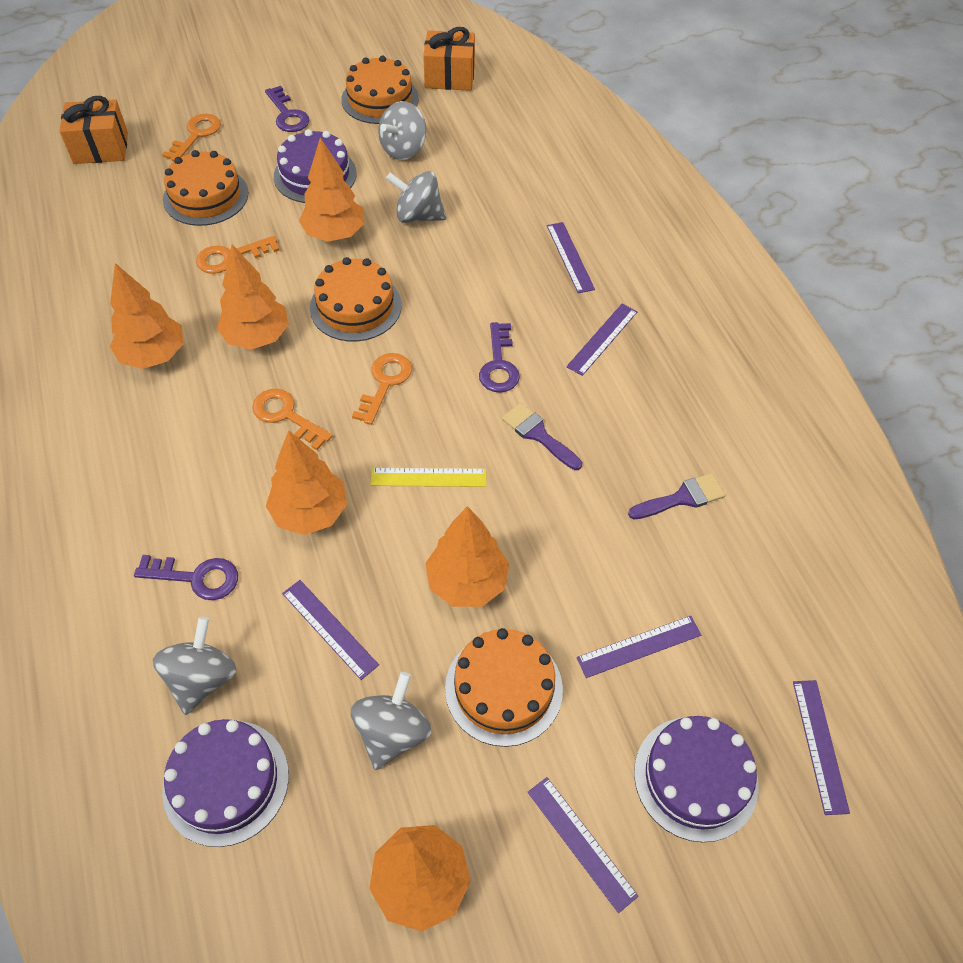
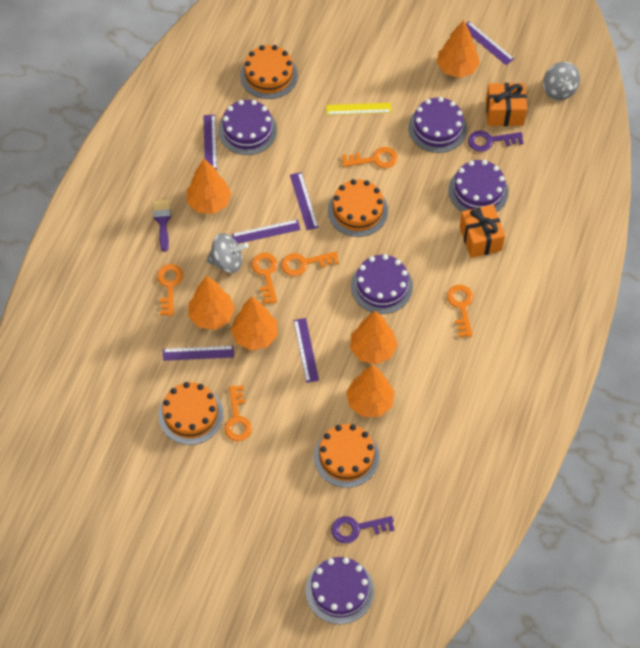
grey spinning top: 4 -> 2
orange key: 4 -> 6
purple brush: 2 -> 1
purple cake: 3 -> 5
purple key: 3 -> 2

